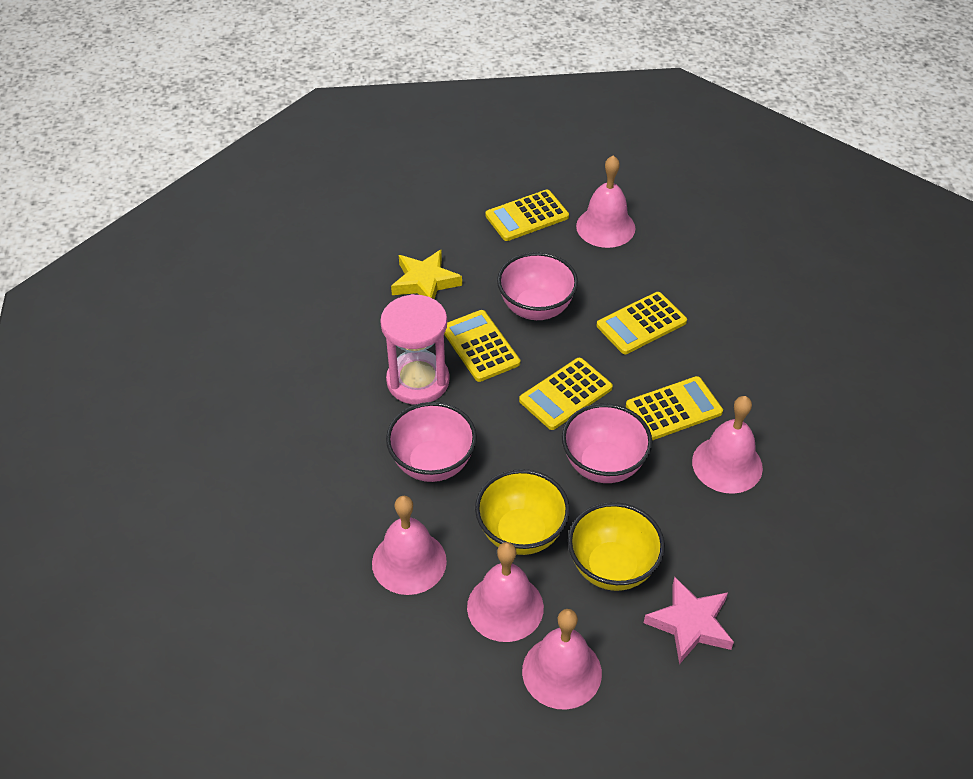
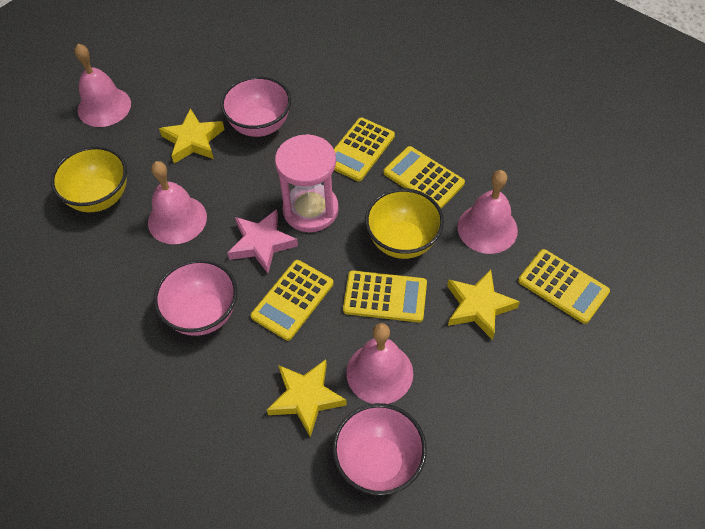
pink bell: 5 -> 4
yellow star: 1 -> 3

